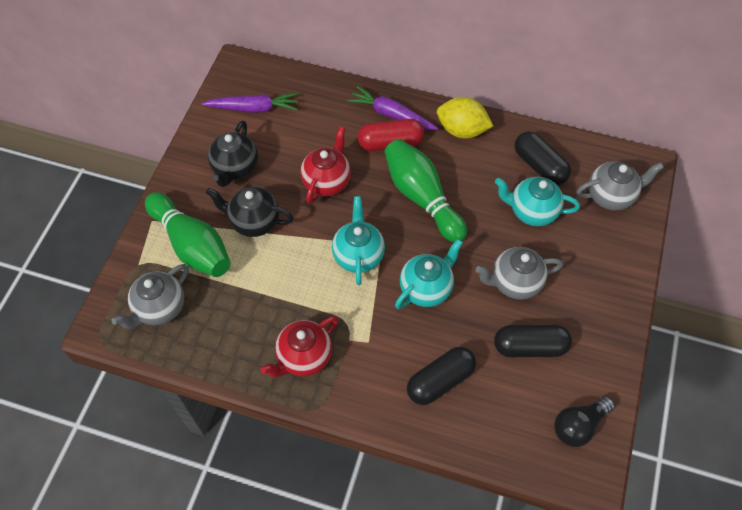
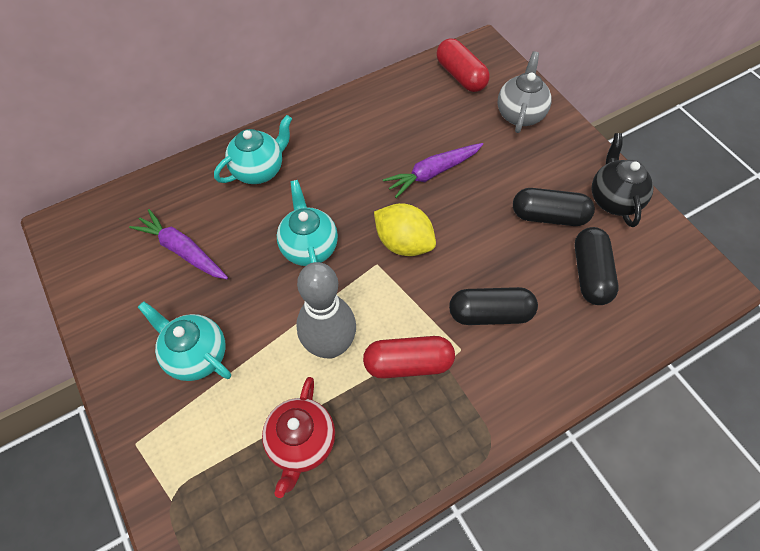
black light bulb: 1 -> 0
black teapot: 2 -> 1
green bowling pin: 2 -> 0
grey bowling pin: 0 -> 1
grey teapot: 3 -> 1
red capsule: 1 -> 2
red teapot: 2 -> 1

